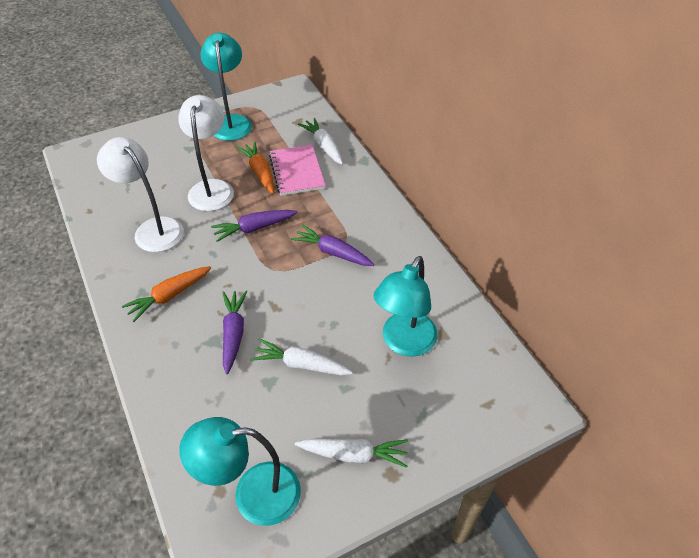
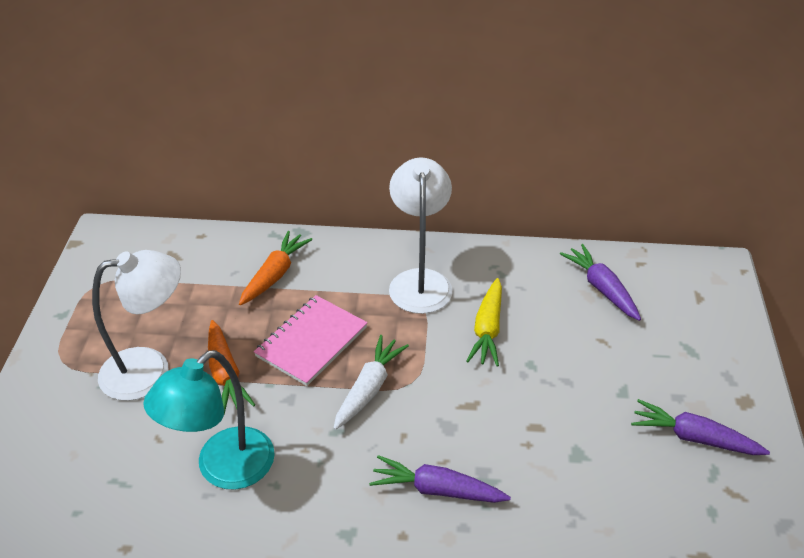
turquoise lamp: 3 -> 1
white carrot: 3 -> 1
yellow carrot: 0 -> 1

